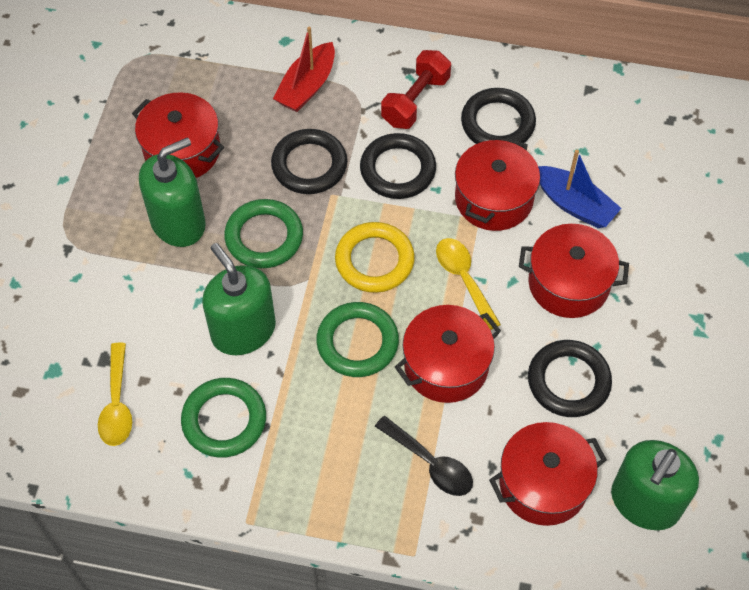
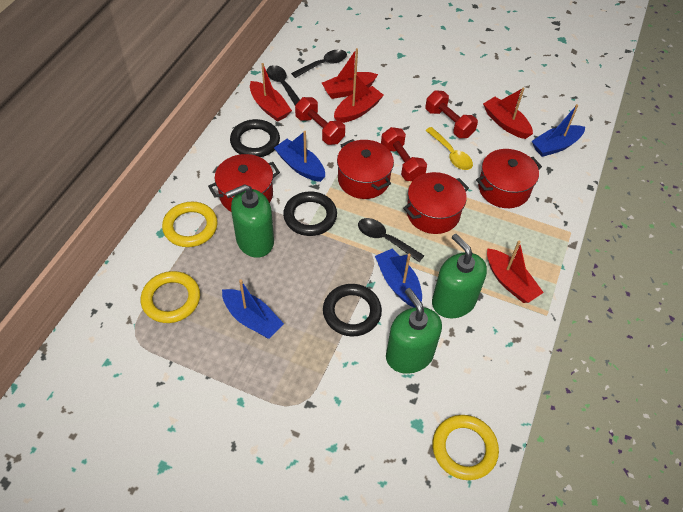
black ring: 4 -> 3
black spoon: 1 -> 3
blue boat: 1 -> 4
green ring: 3 -> 0
red boat: 1 -> 5
red dumbbell: 1 -> 3
red pot: 5 -> 4
yellow ring: 1 -> 3
yellow spoon: 2 -> 1

